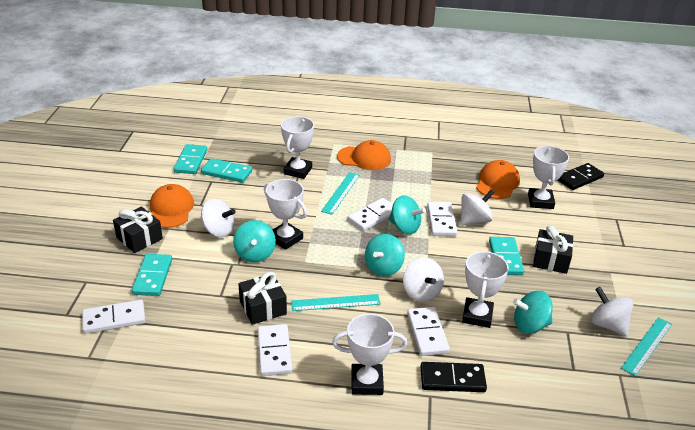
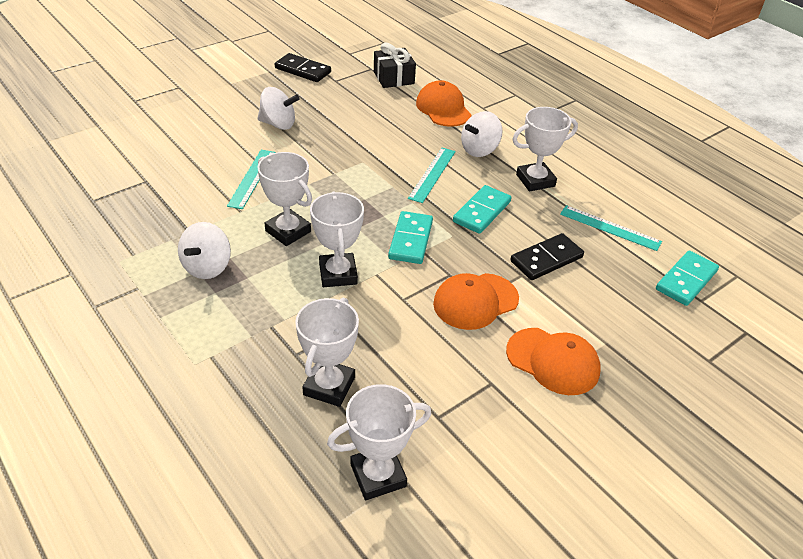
black gift: 3 -> 1
turquoise domino: 4 -> 3
turquoise spinning top: 4 -> 0
white domino: 5 -> 0
white spinning top: 4 -> 3

